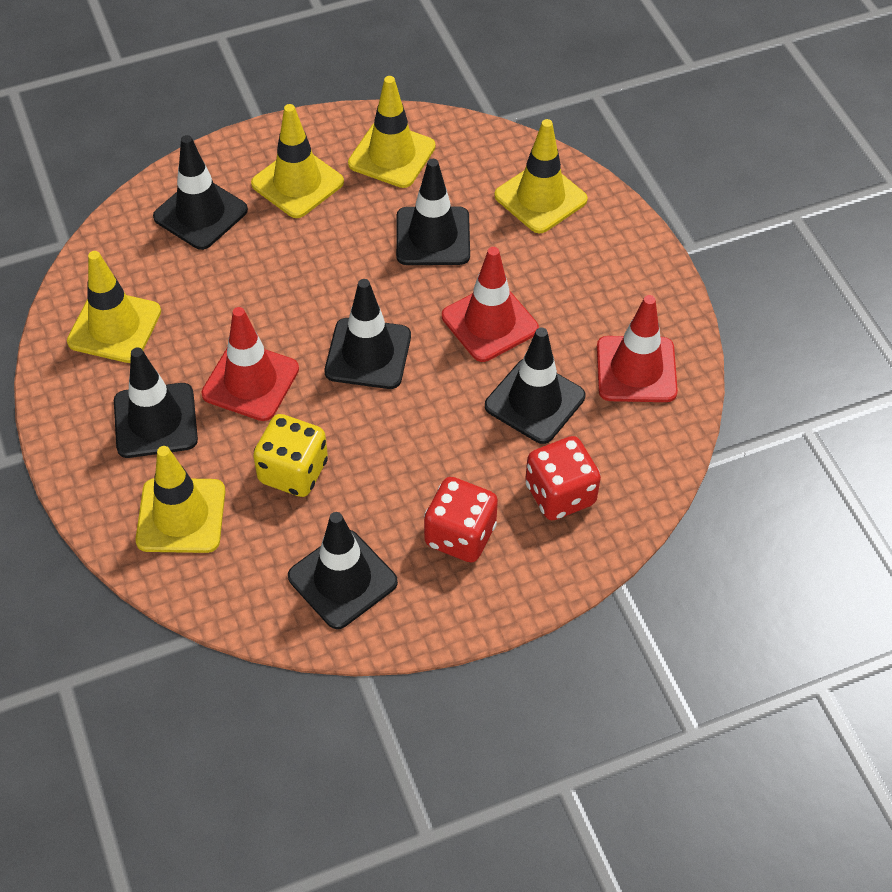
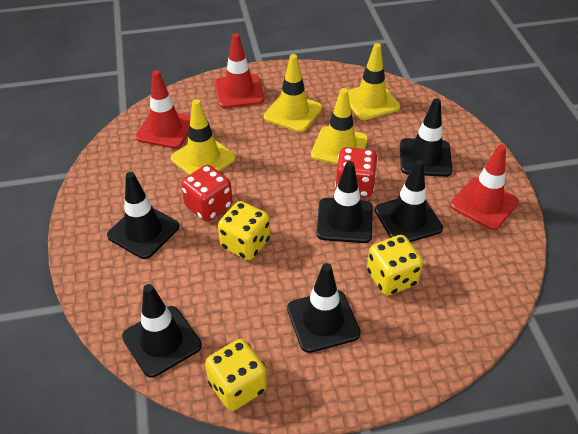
yellow dice: 1 -> 3
yellow traffic cone: 5 -> 4

